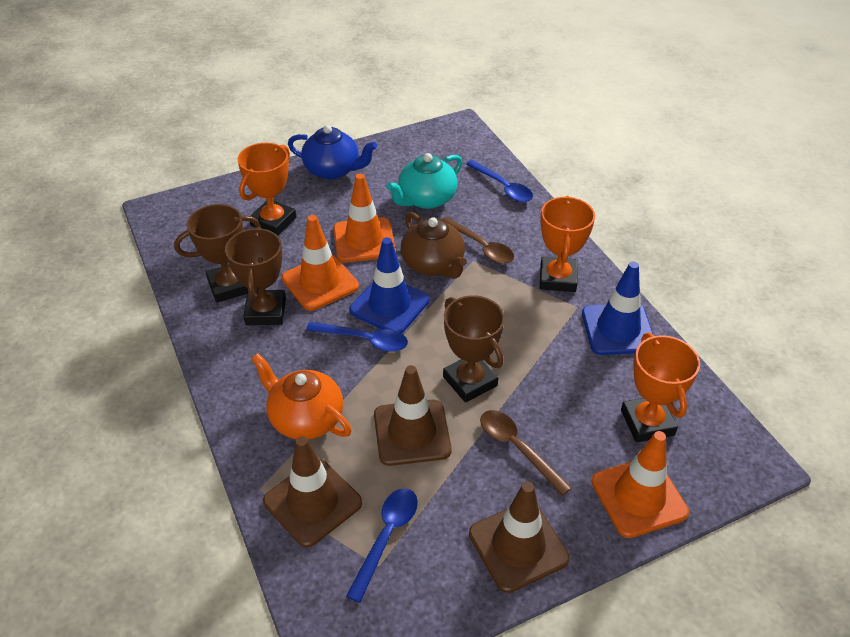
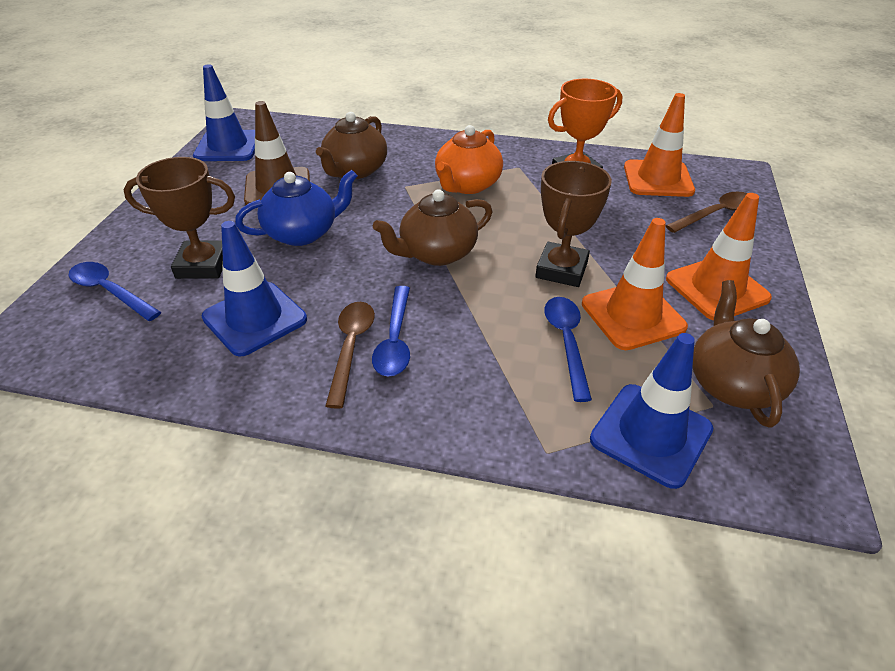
blue traffic cone: 2 -> 3
brown teapot: 1 -> 3
brown traffic cone: 3 -> 1
brown trophy: 3 -> 2
orange trophy: 3 -> 1
turquoise teapot: 1 -> 0

